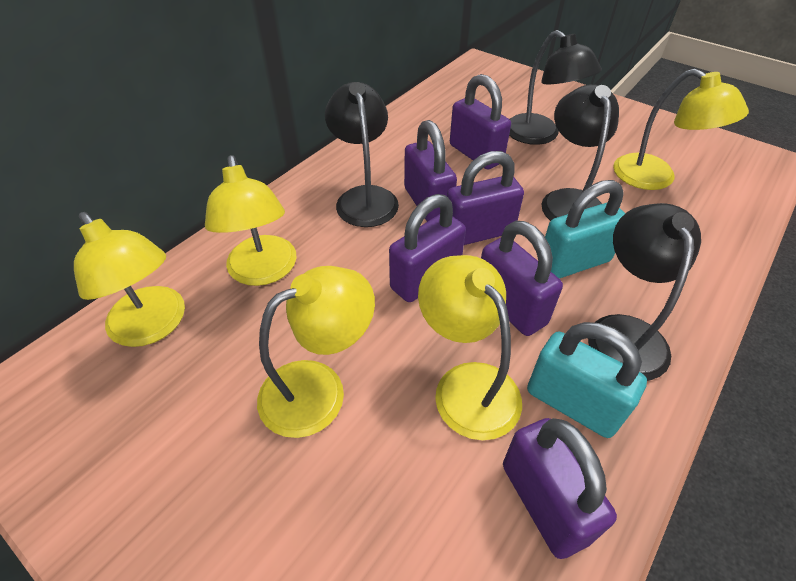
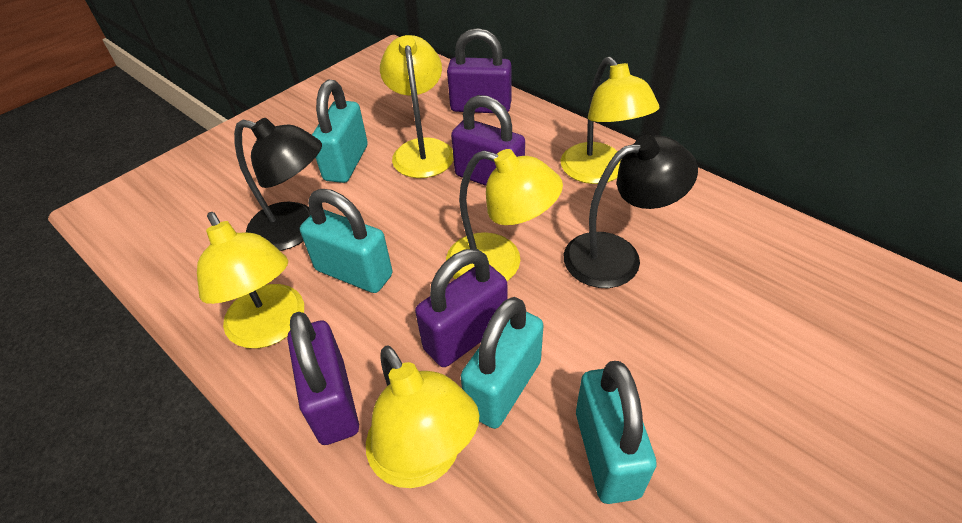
black lamp: 4 -> 2
purple padlock: 6 -> 4
turquoise padlock: 2 -> 4

